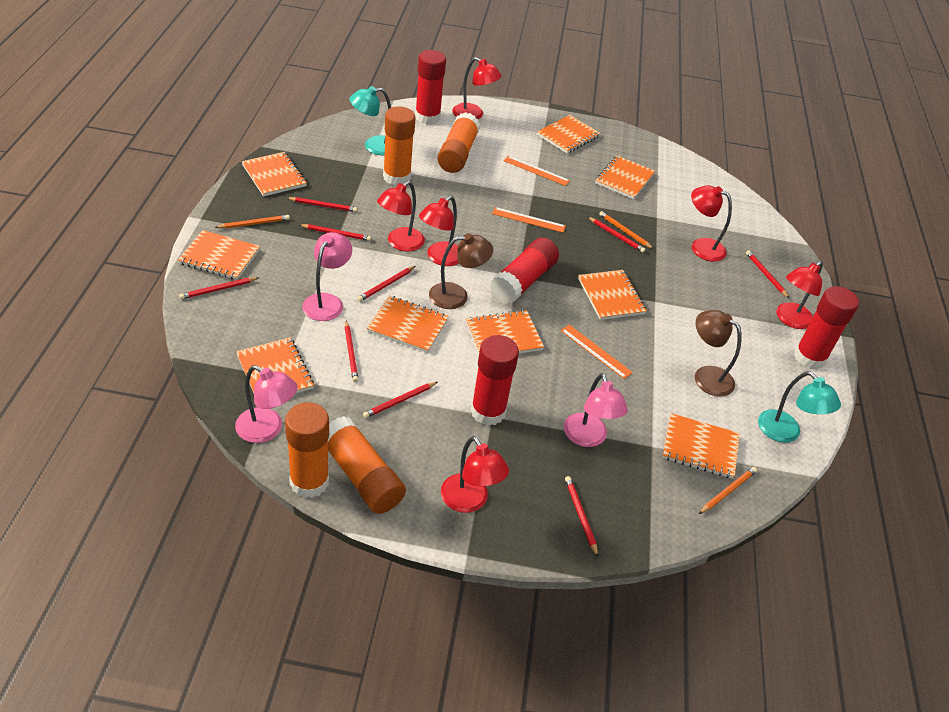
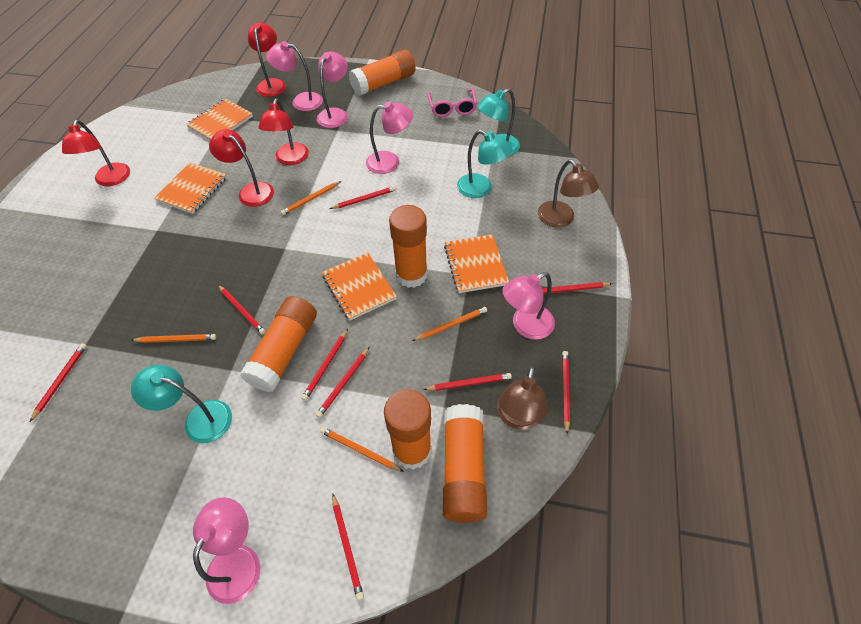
orange glue stick: 4 -> 5
orange notebook: 9 -> 4
orange pencil: 3 -> 4
orange ruler: 3 -> 0
pink glasses: 0 -> 1
pink lamp: 3 -> 5
red glue stick: 4 -> 0
red lamp: 6 -> 4
turquoise lamp: 2 -> 3

